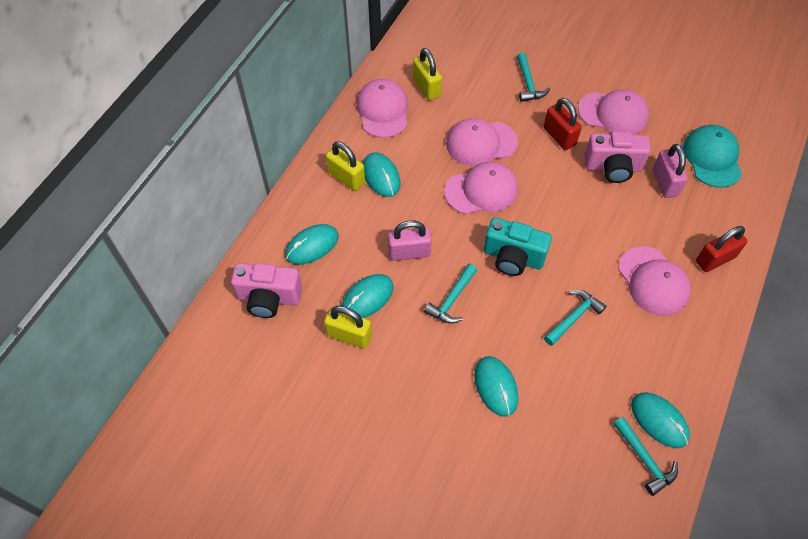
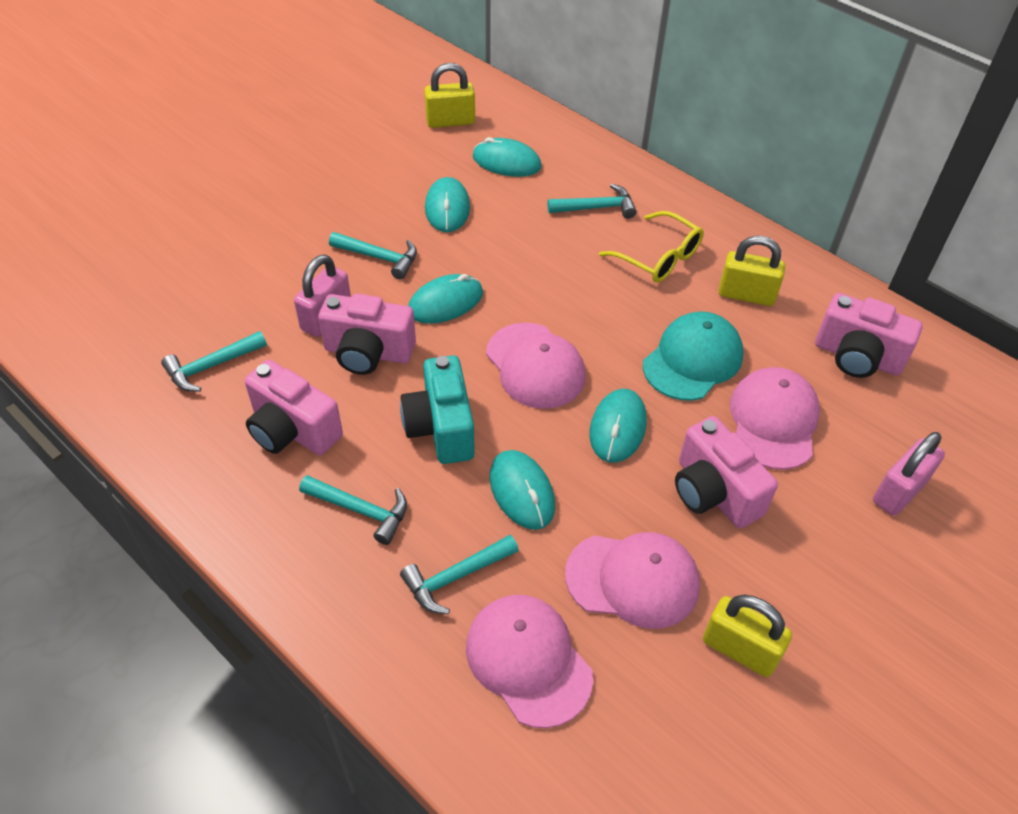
pink camera: 2 -> 4
pink cap: 5 -> 4
red padlock: 2 -> 0
turquoise hammer: 4 -> 5
yellow glasses: 0 -> 1

